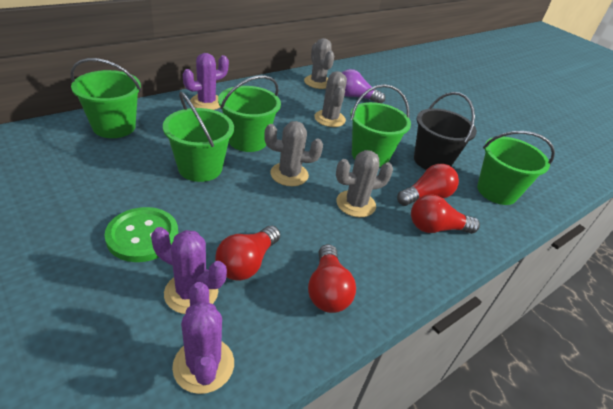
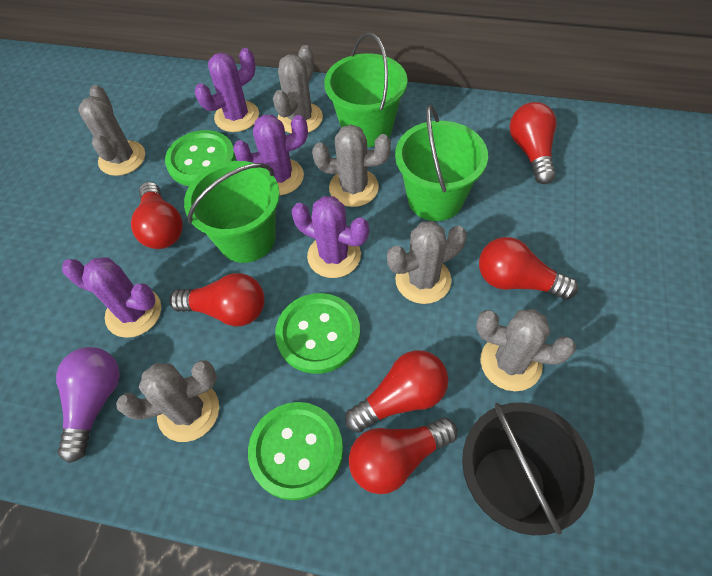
green bucket: 5 -> 3
green button: 1 -> 3
grey cactus: 4 -> 6
purple cactus: 3 -> 4
red light bulb: 4 -> 6

